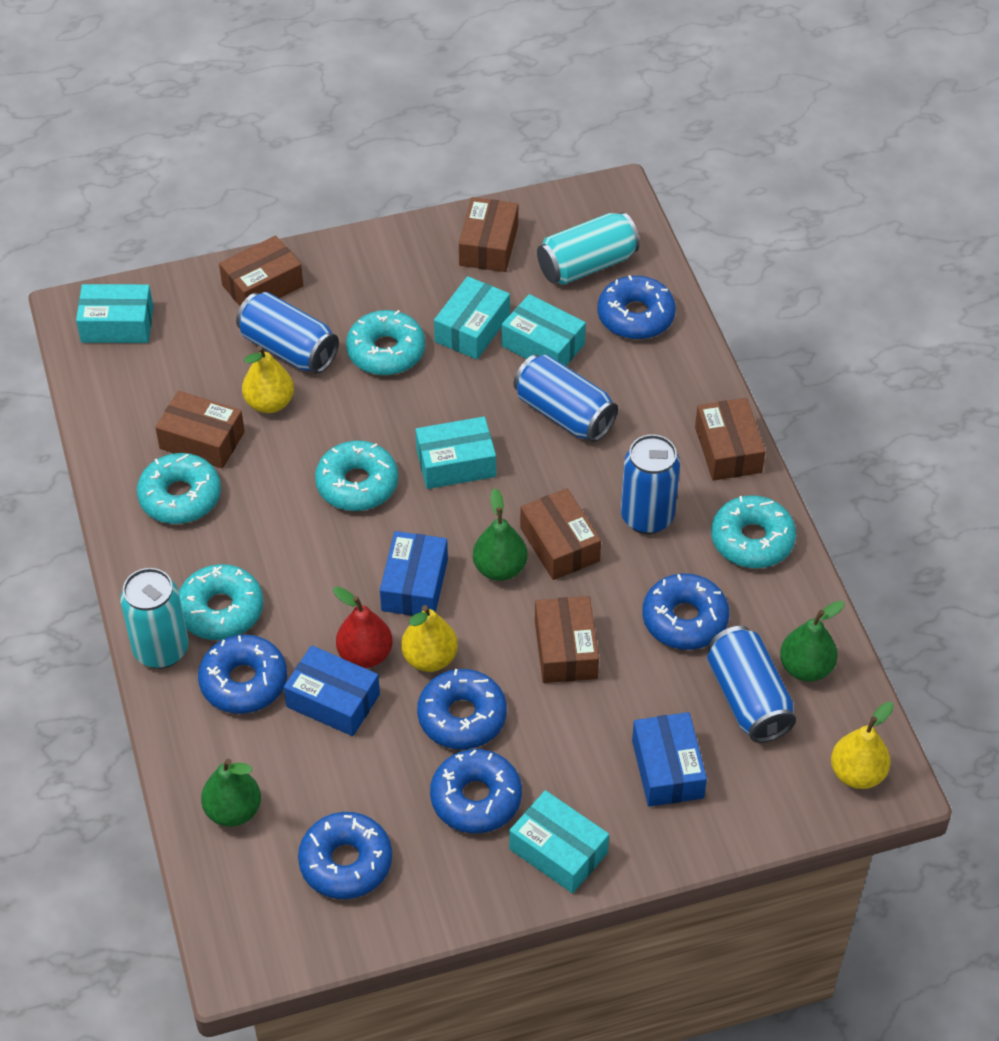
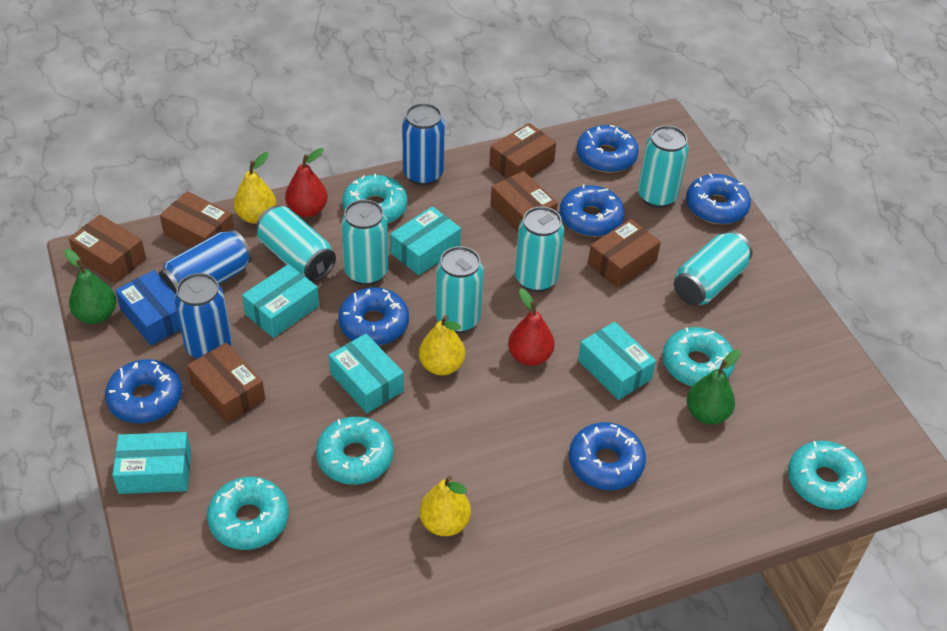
blue box: 3 -> 1
blue can: 4 -> 3
green pear: 3 -> 2
red pear: 1 -> 2
turquoise can: 2 -> 6

